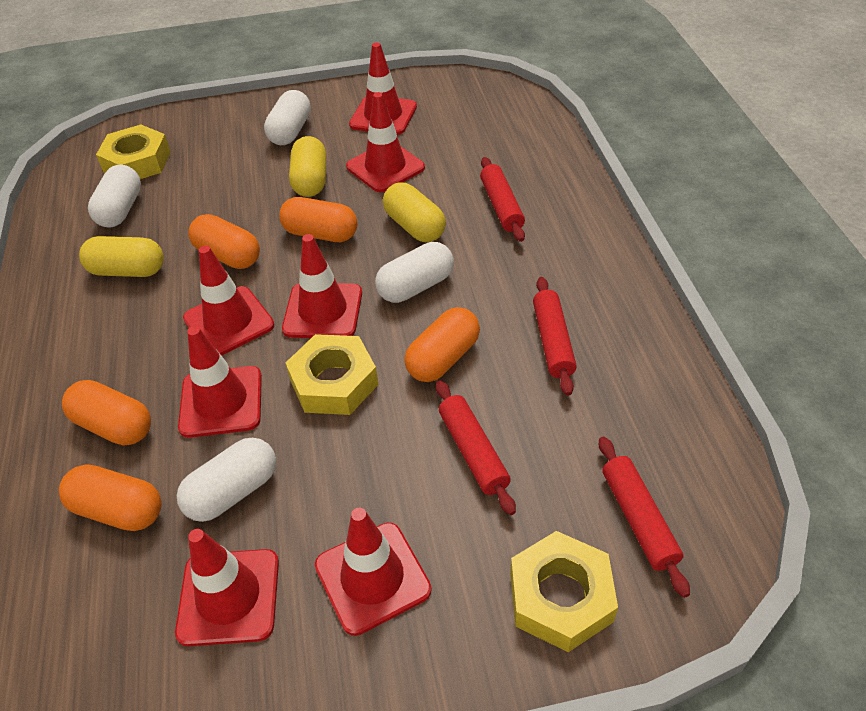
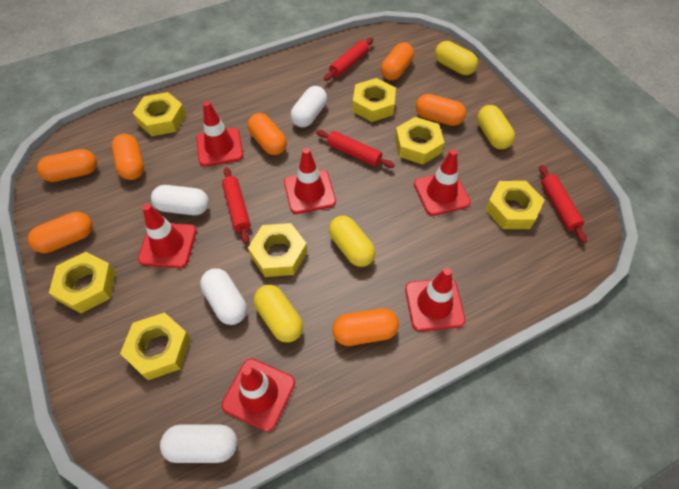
orange capsule: 5 -> 7
red traffic cone: 7 -> 6
yellow capsule: 3 -> 4
yellow nut: 3 -> 7

